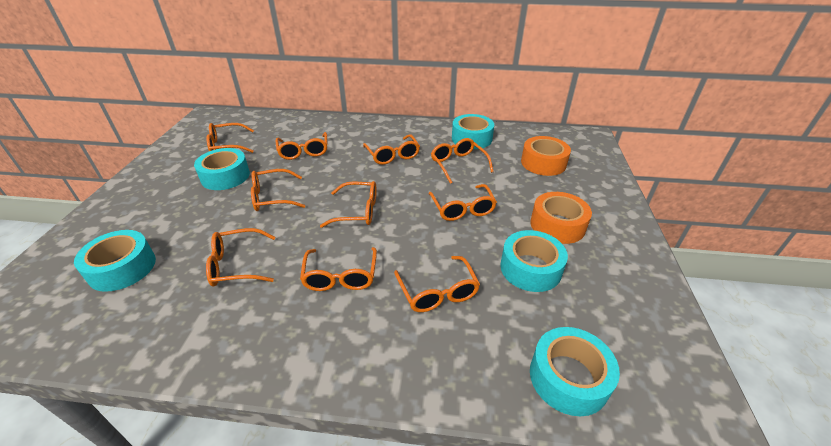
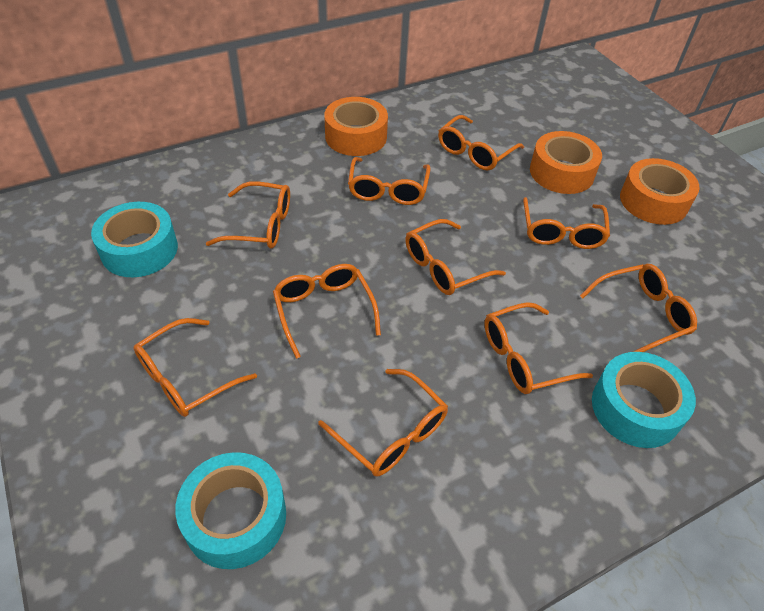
orange tape: 2 -> 3
turquoise tape: 5 -> 3

